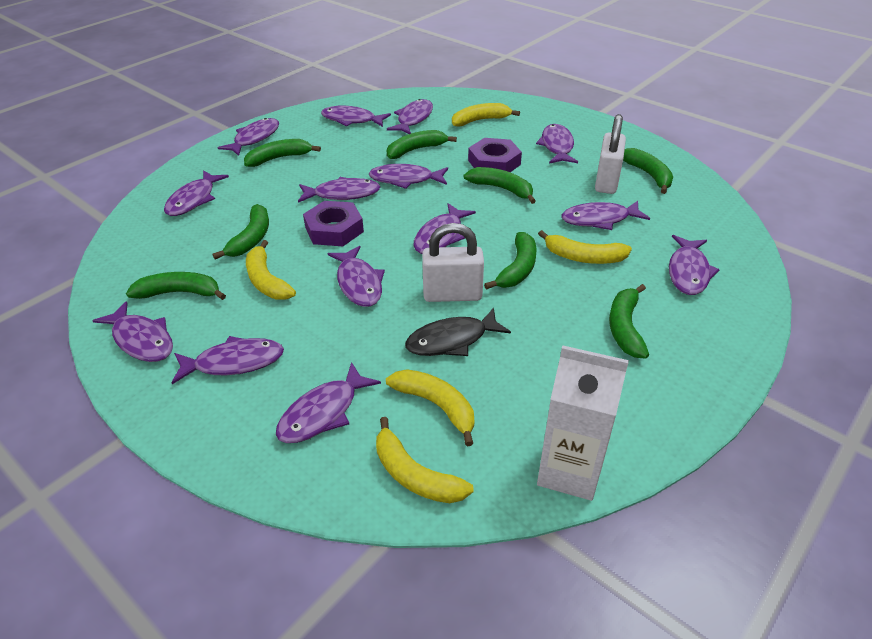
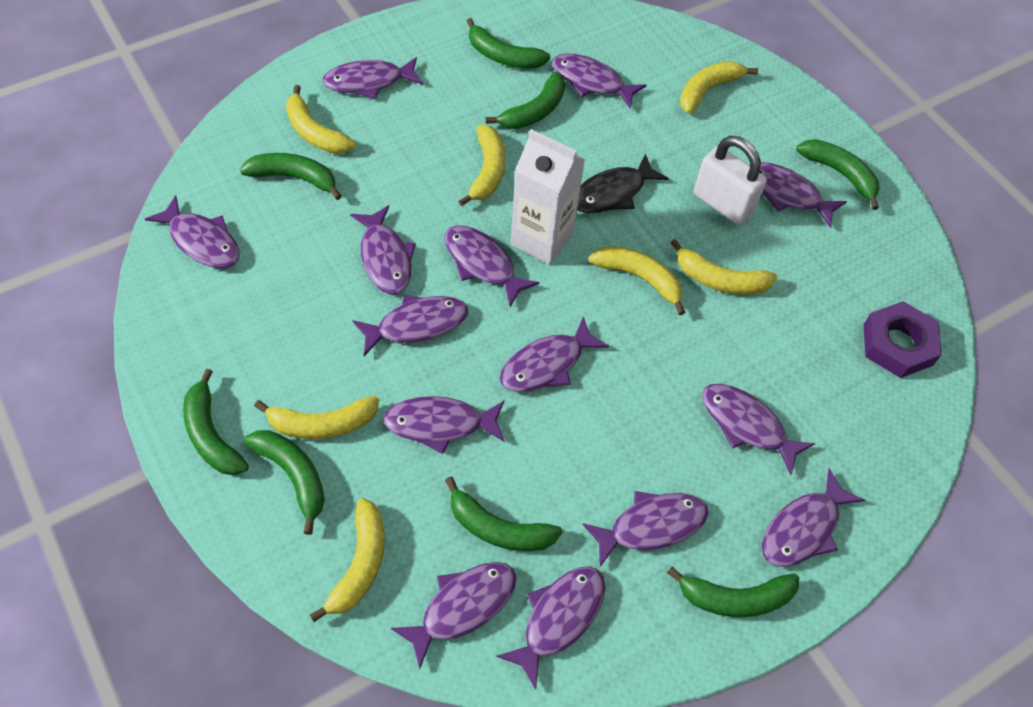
purple nut: 2 -> 1
white padlock: 2 -> 1
yellow banana: 5 -> 7

